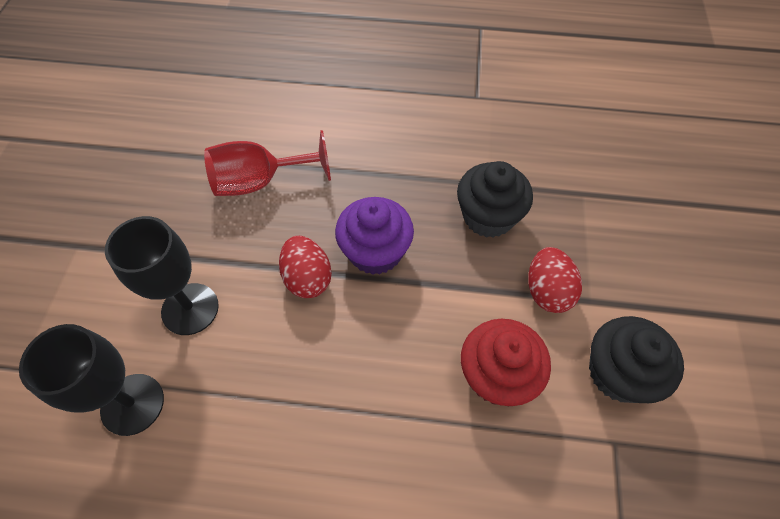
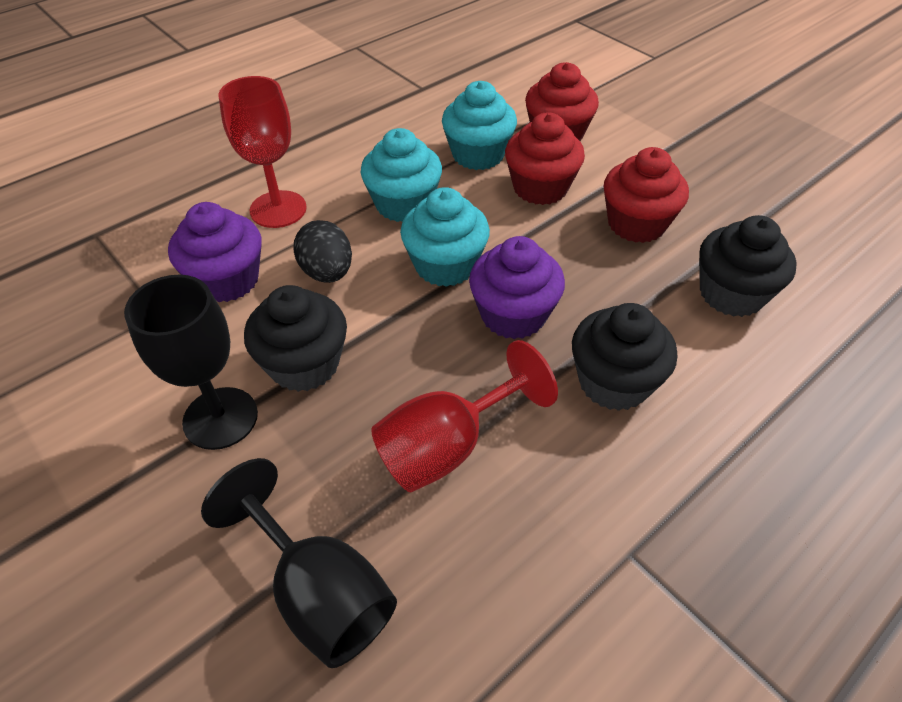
black cupcake: 2 -> 3
black egg: 0 -> 1
purple cupcake: 1 -> 2
red cupcake: 1 -> 3
red egg: 2 -> 0
red goblet: 1 -> 2
turquoise cupcake: 0 -> 3

